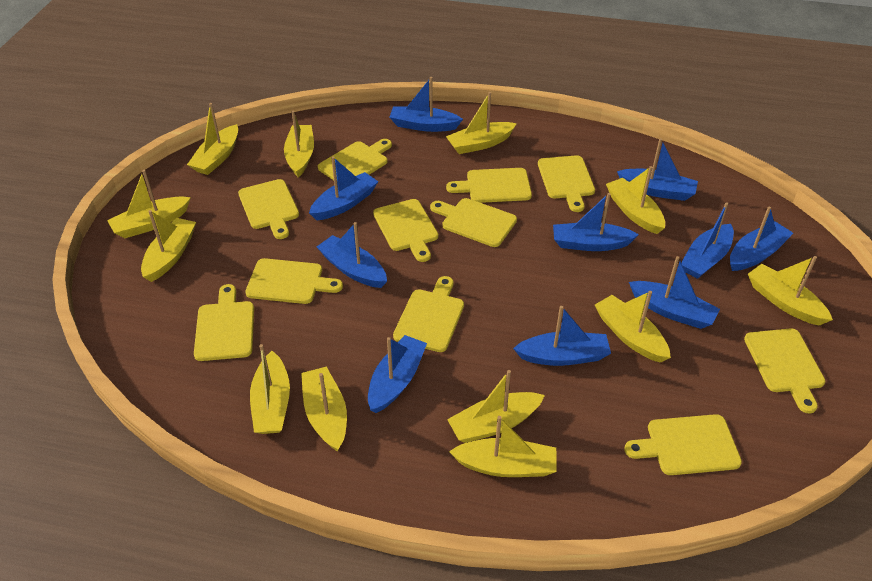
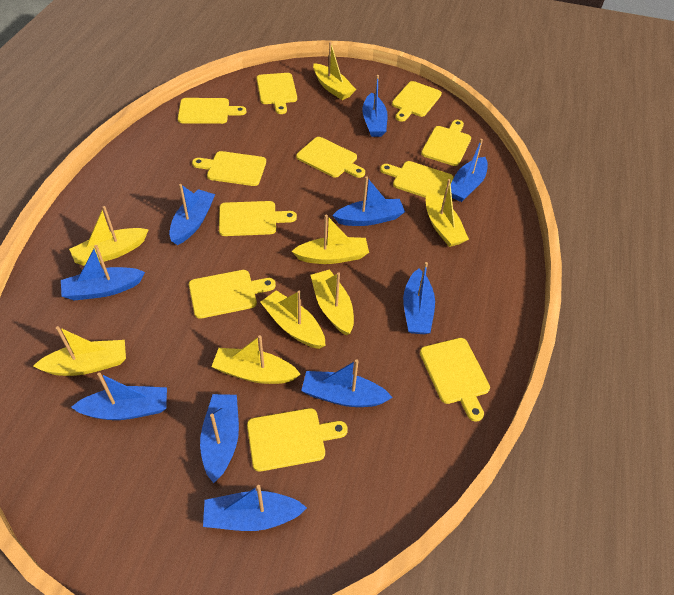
yellow boat: 12 -> 8

